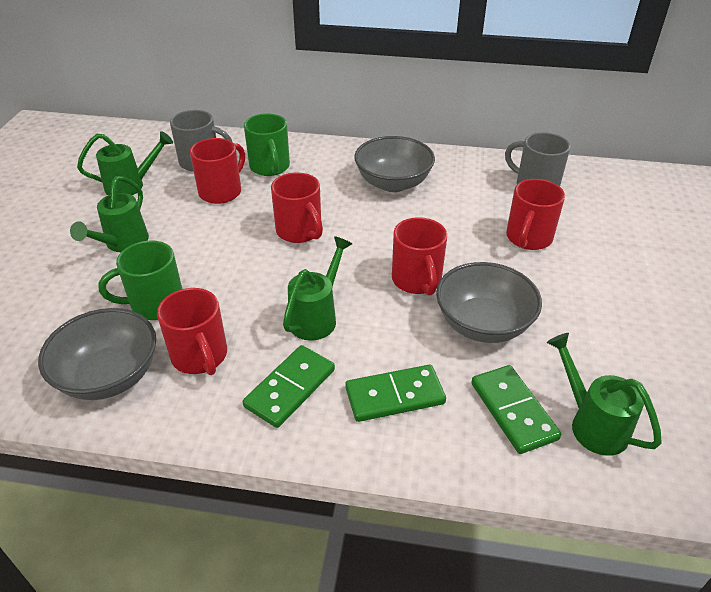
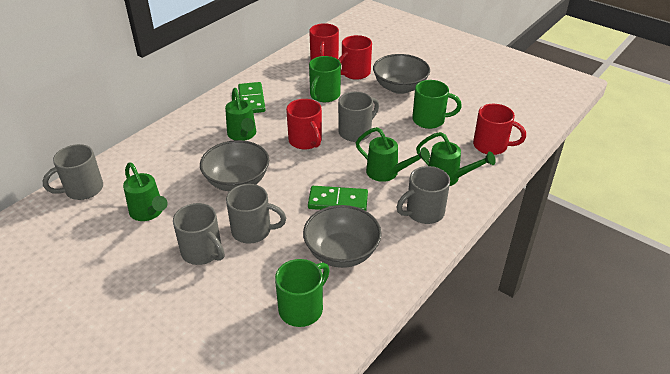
green domino: 3 -> 2
green mug: 2 -> 3
grey mug: 2 -> 5
red mug: 5 -> 4

